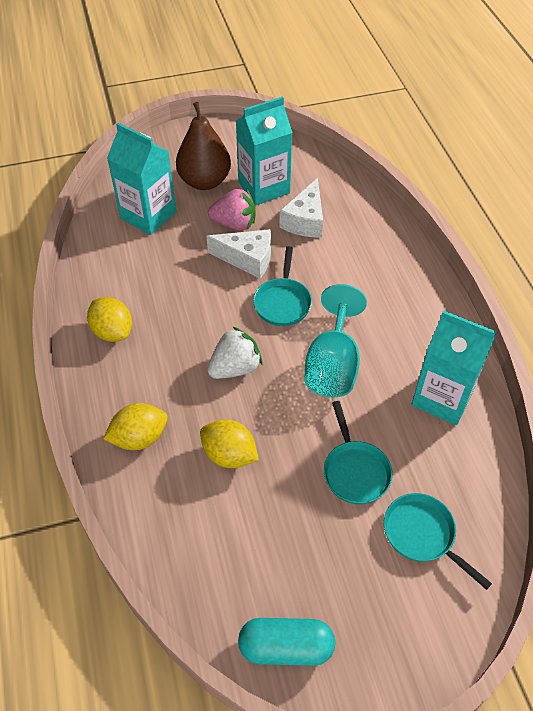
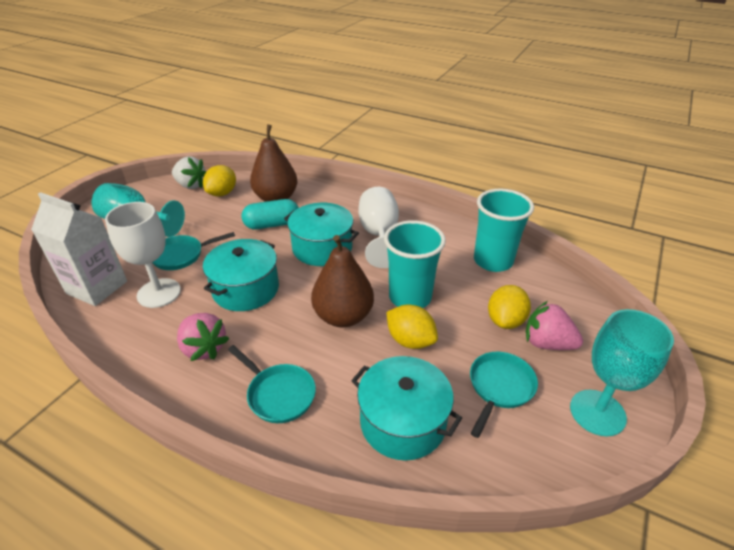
brown pear: 1 -> 2
pink strawberry: 1 -> 2
turquoise carton: 3 -> 0
turquoise cup: 0 -> 2
turquoise goblet: 1 -> 2
turquoise pot: 0 -> 3
white carton: 0 -> 1
white cheese: 2 -> 0
white goblet: 0 -> 2

